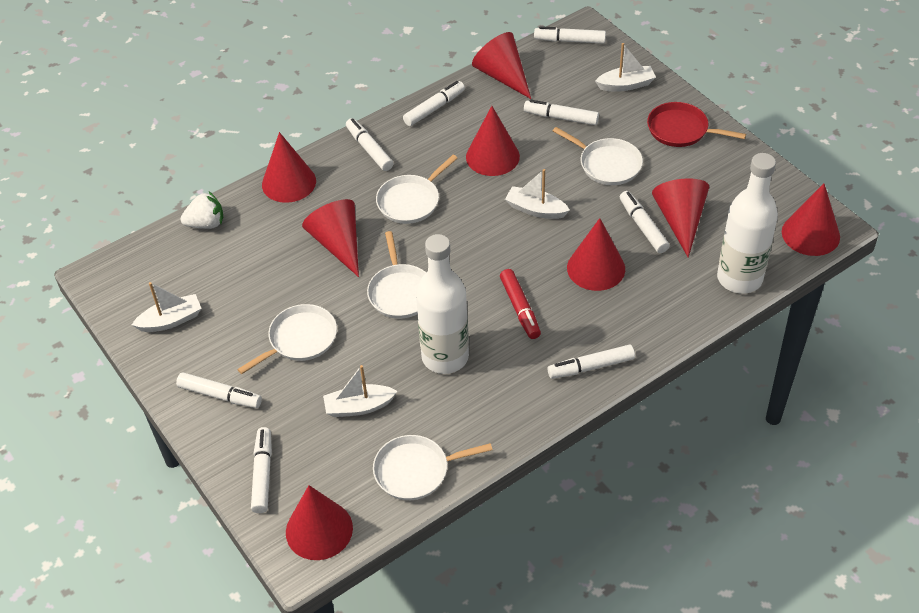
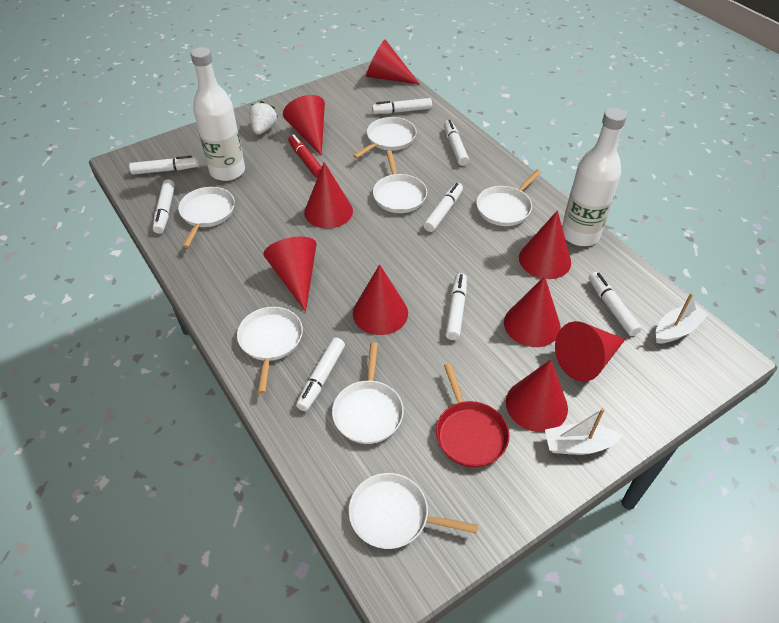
red cone: 8 -> 9
white boat: 4 -> 2
white pan: 5 -> 7

